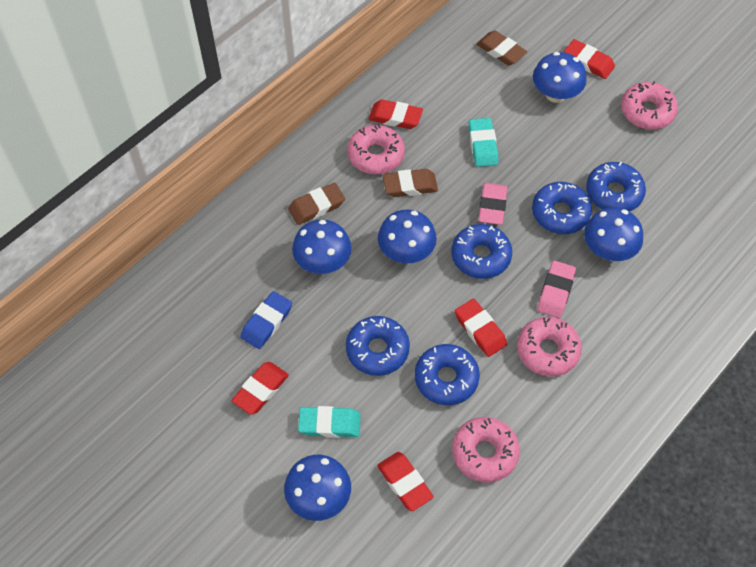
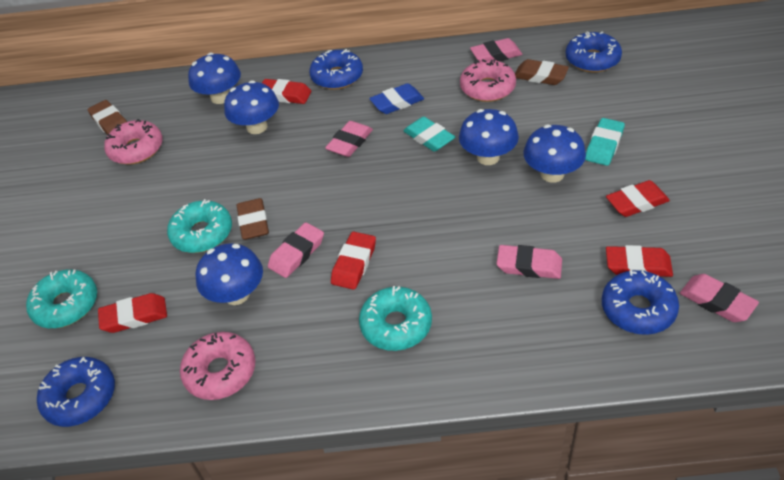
blue donut: 5 -> 4
pink donut: 4 -> 3
pink eraser: 2 -> 5
turquoise donut: 0 -> 3

